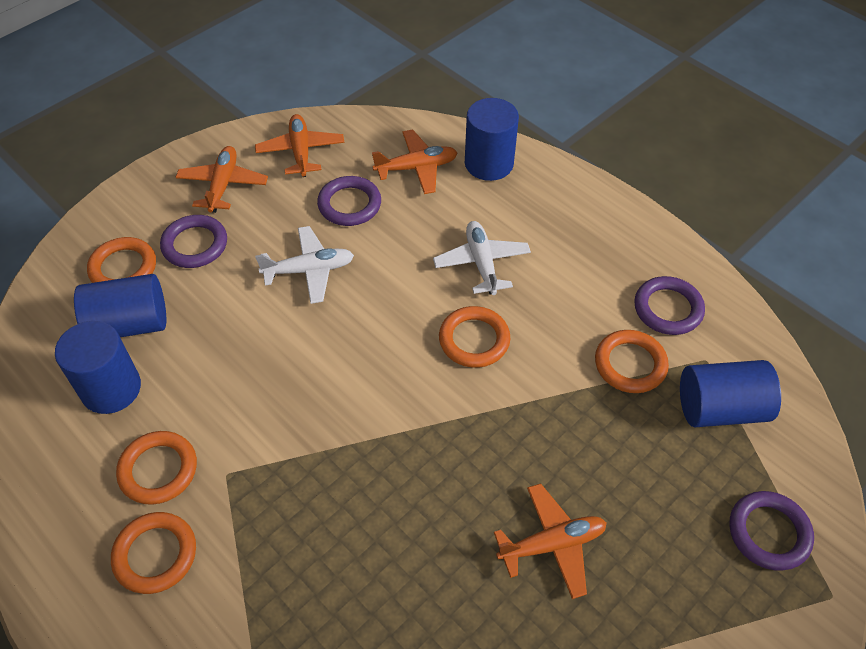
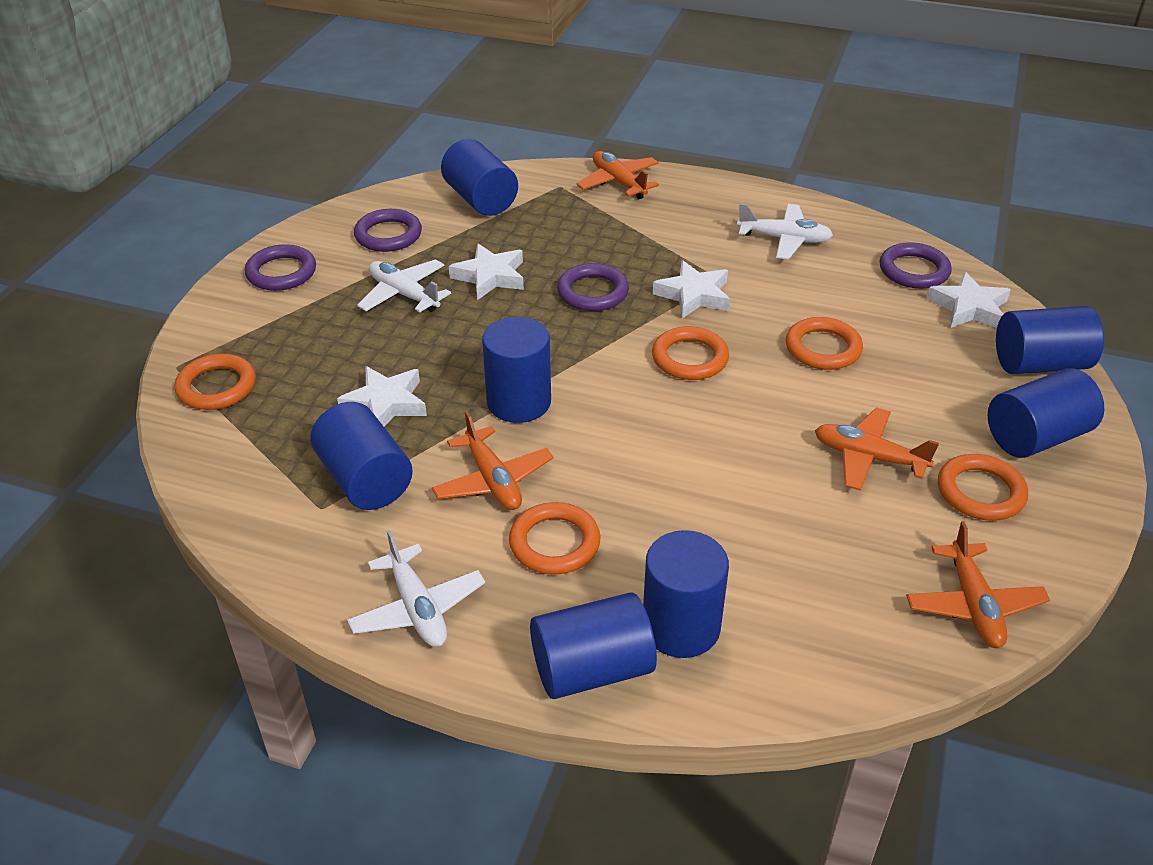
blue cylinder: 4 -> 7
white plane: 2 -> 3
white star: 0 -> 4

